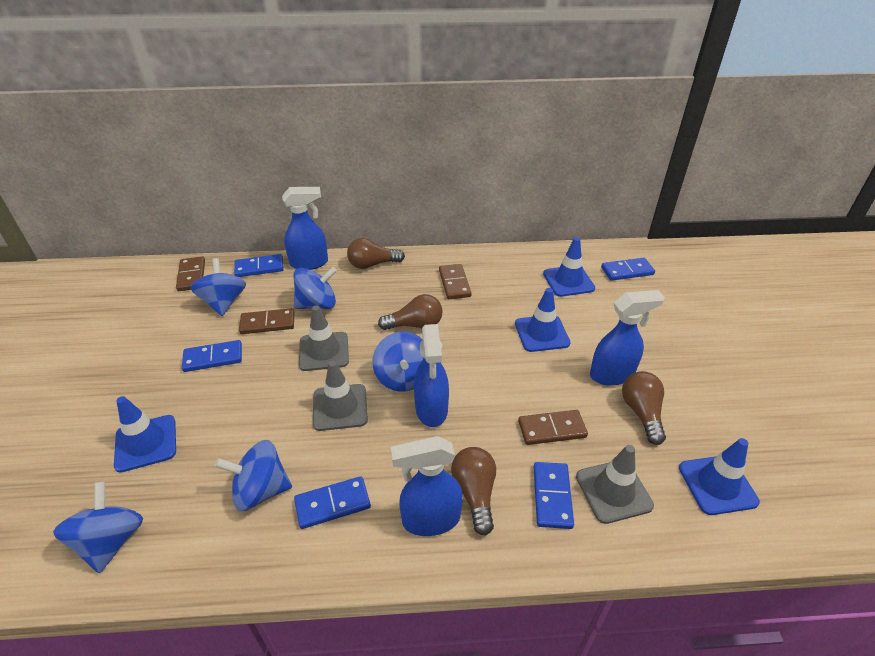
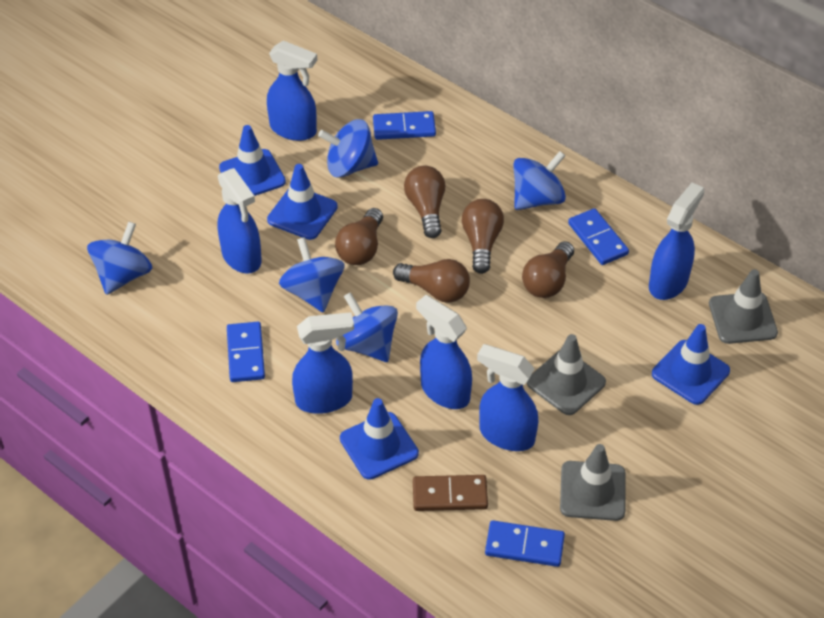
blue domino: 5 -> 4
blue spray bottle: 4 -> 6
brown domino: 4 -> 1
brown light bulb: 4 -> 5

